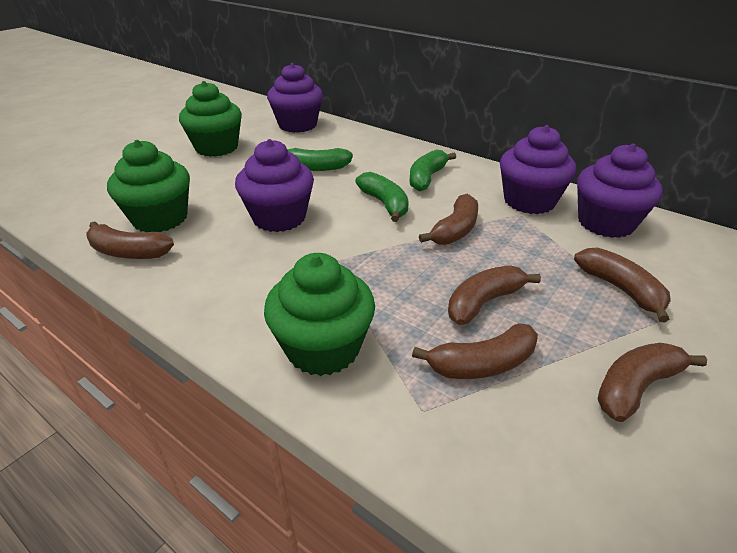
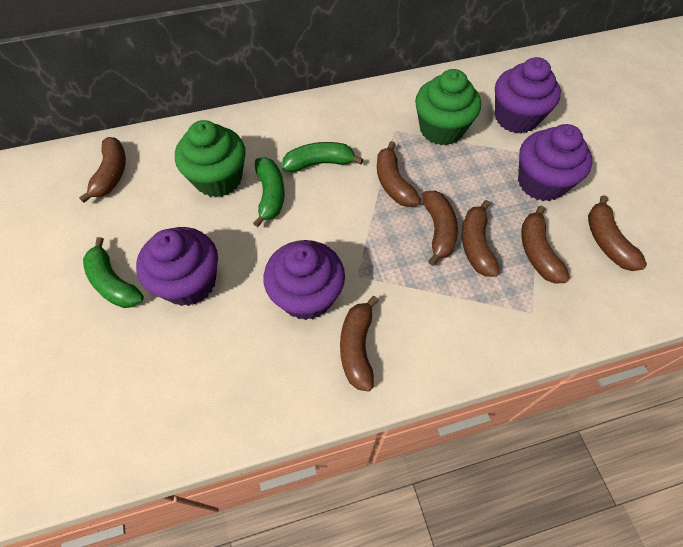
brown banana: 6 -> 7
green cupcake: 3 -> 2

